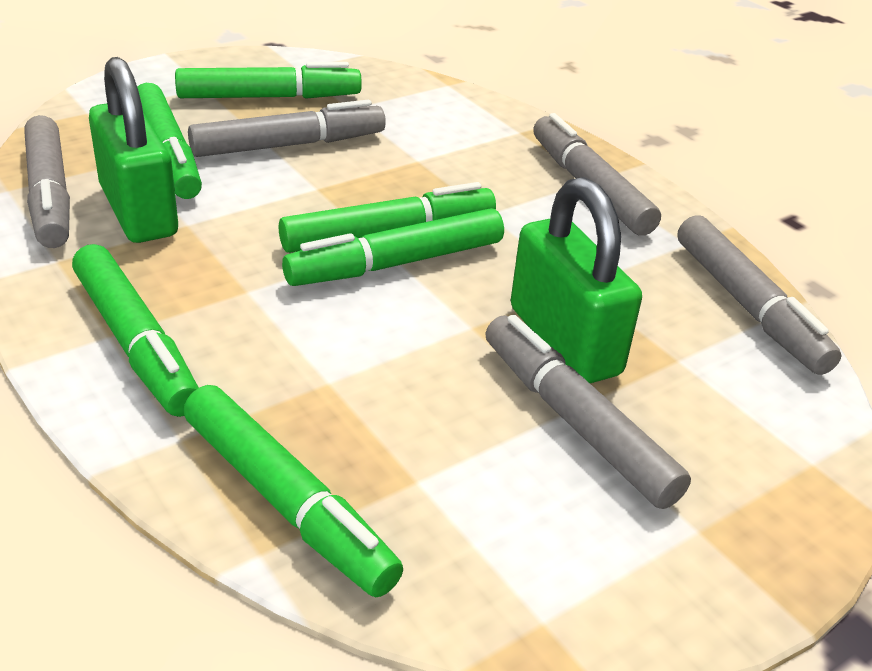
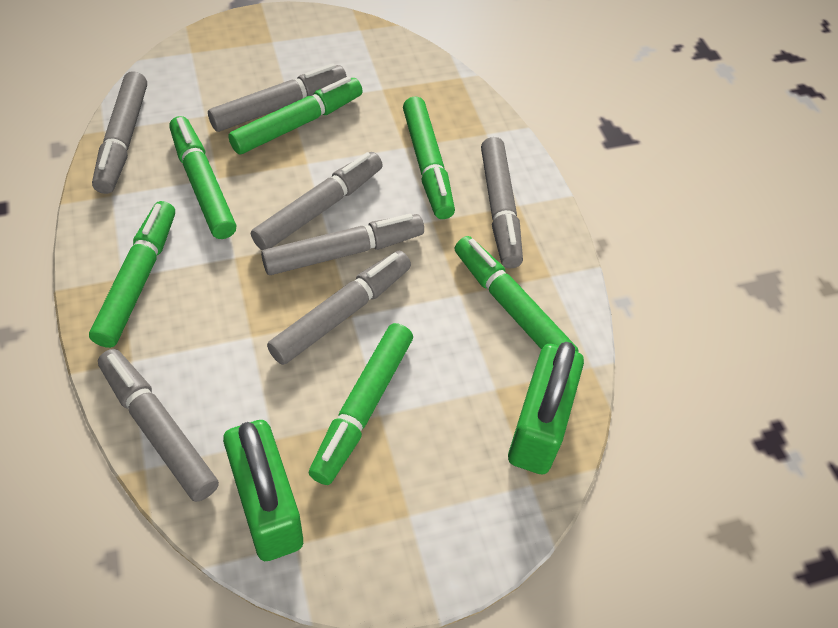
grey marker: 5 -> 7

